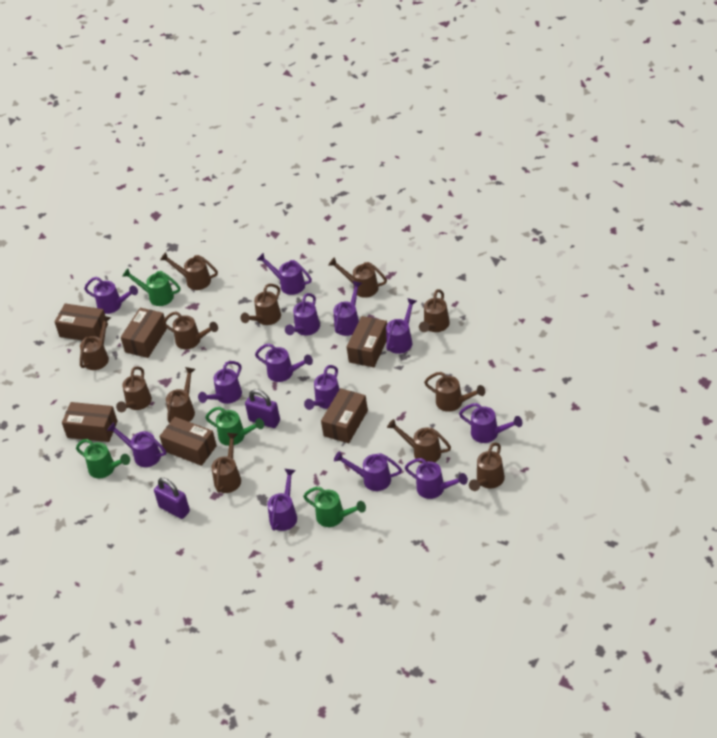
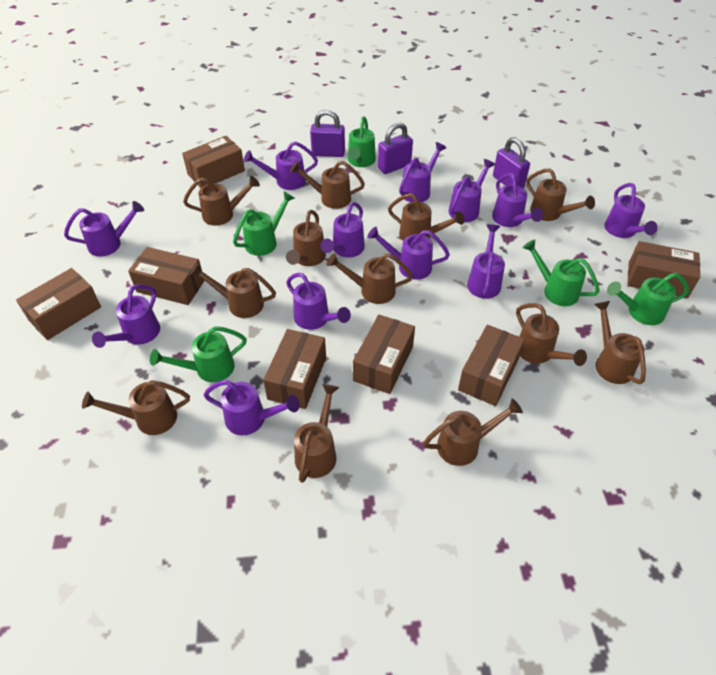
brown box: 6 -> 7
green watering can: 4 -> 5
purple padlock: 2 -> 3
purple watering can: 13 -> 12

